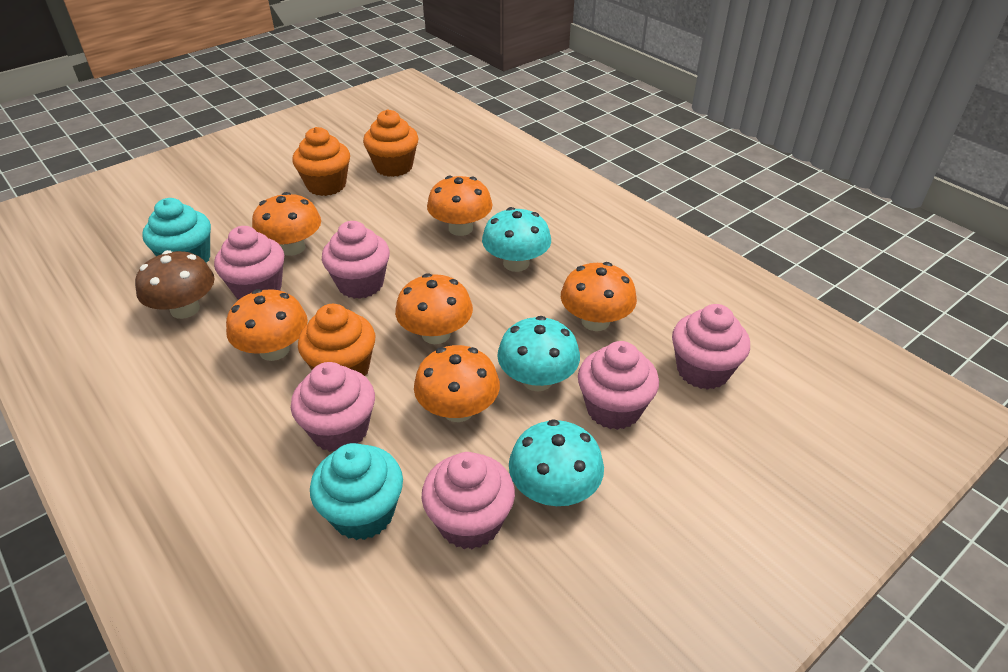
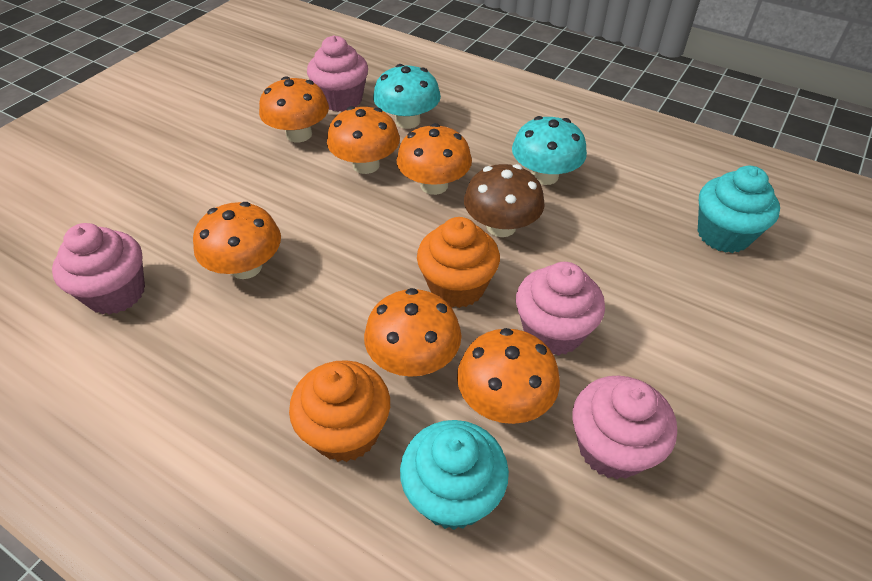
orange cupcake: 3 -> 2
pink cupcake: 6 -> 4
turquoise mushroom: 3 -> 2

